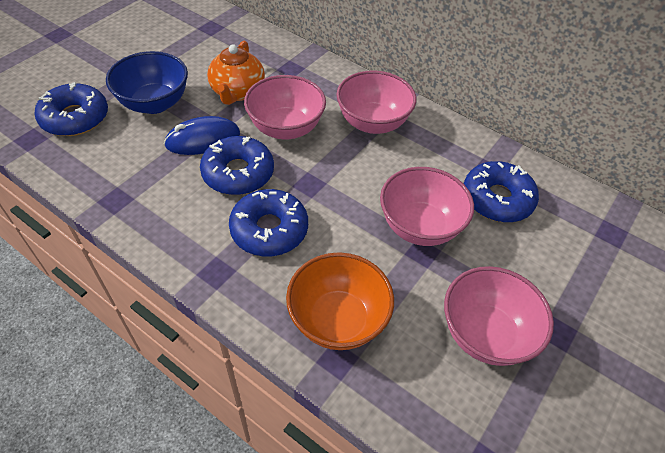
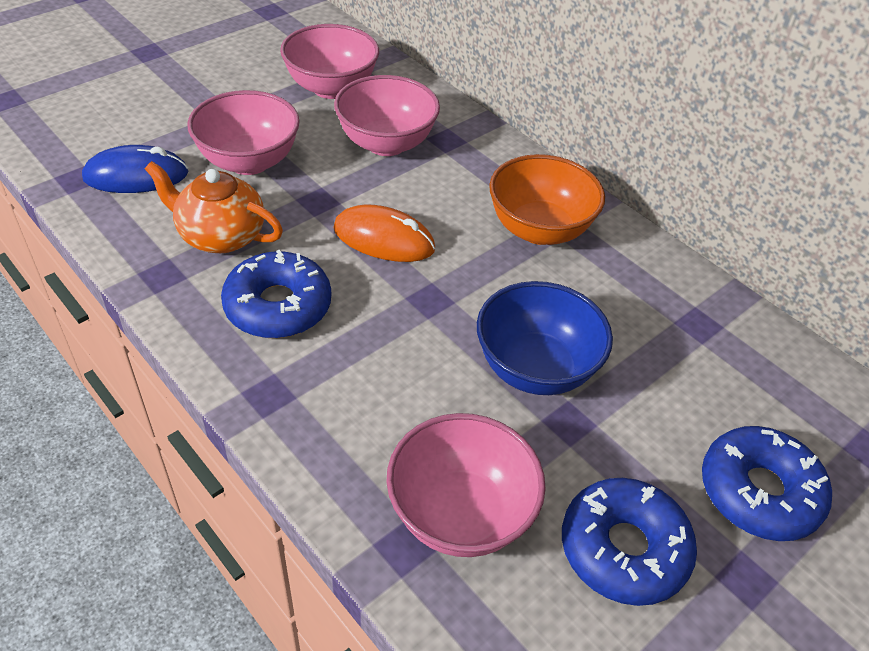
blue donut: 4 -> 3
orange mouse: 0 -> 1

